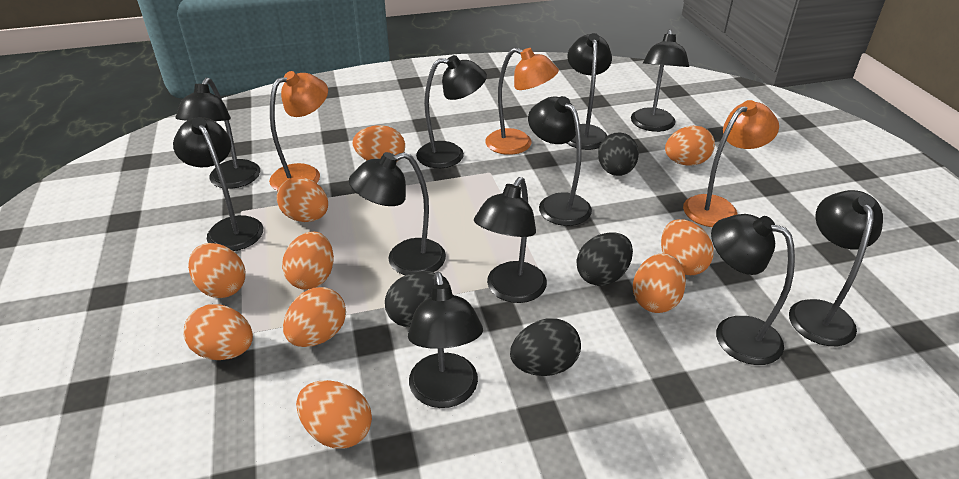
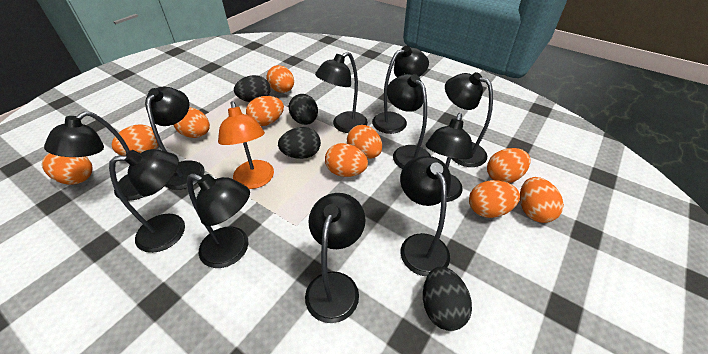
orange lamp: 3 -> 1

